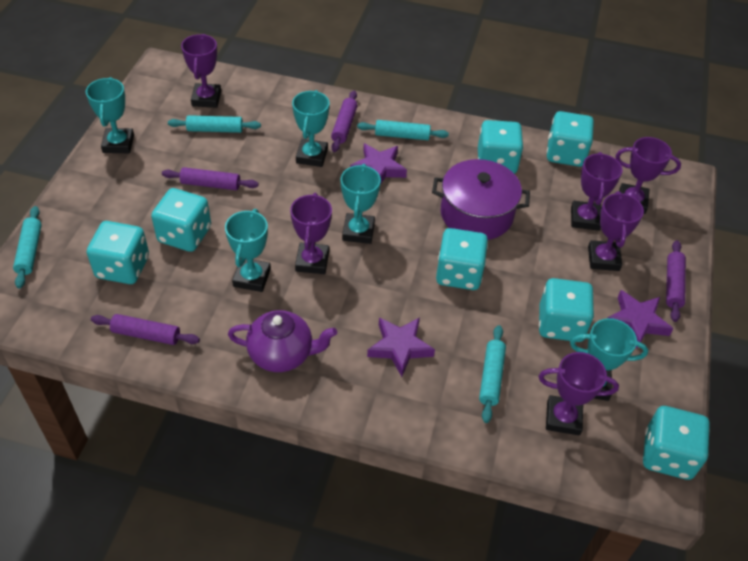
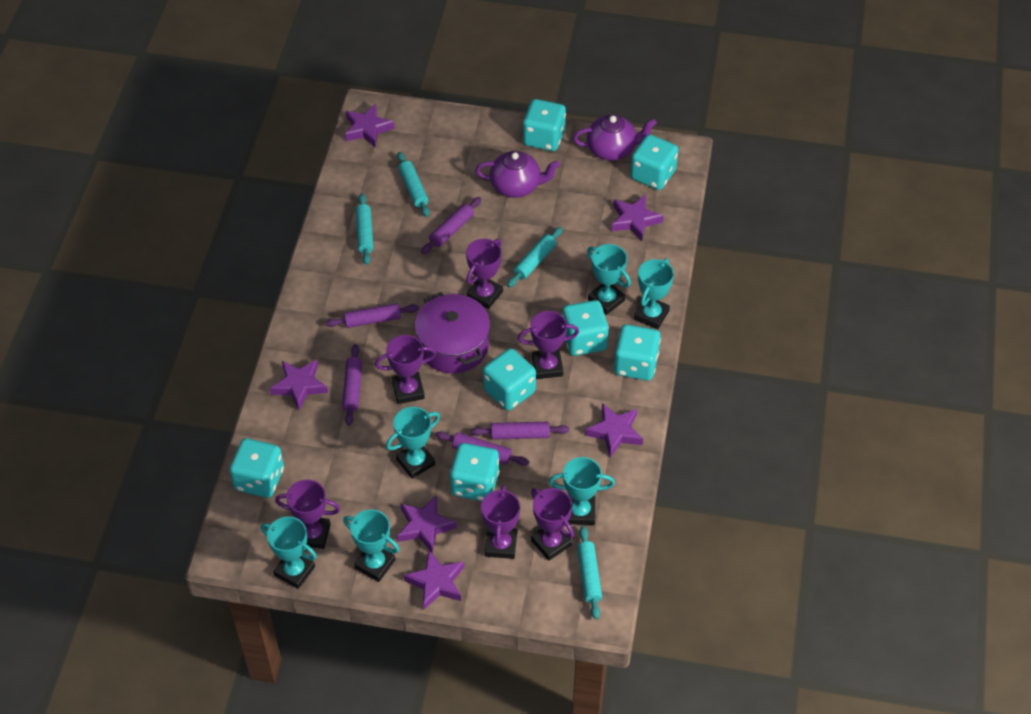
purple rolling pin: 4 -> 5
purple star: 3 -> 6
purple teapot: 1 -> 2
turquoise trophy: 5 -> 6

